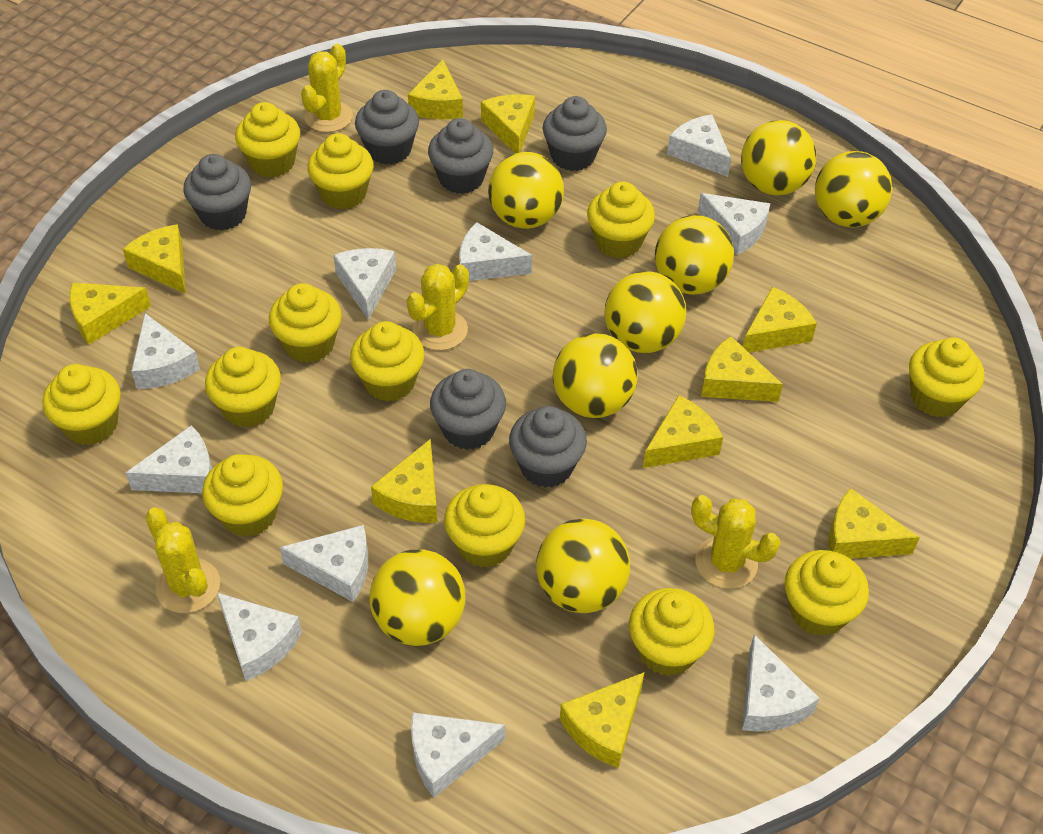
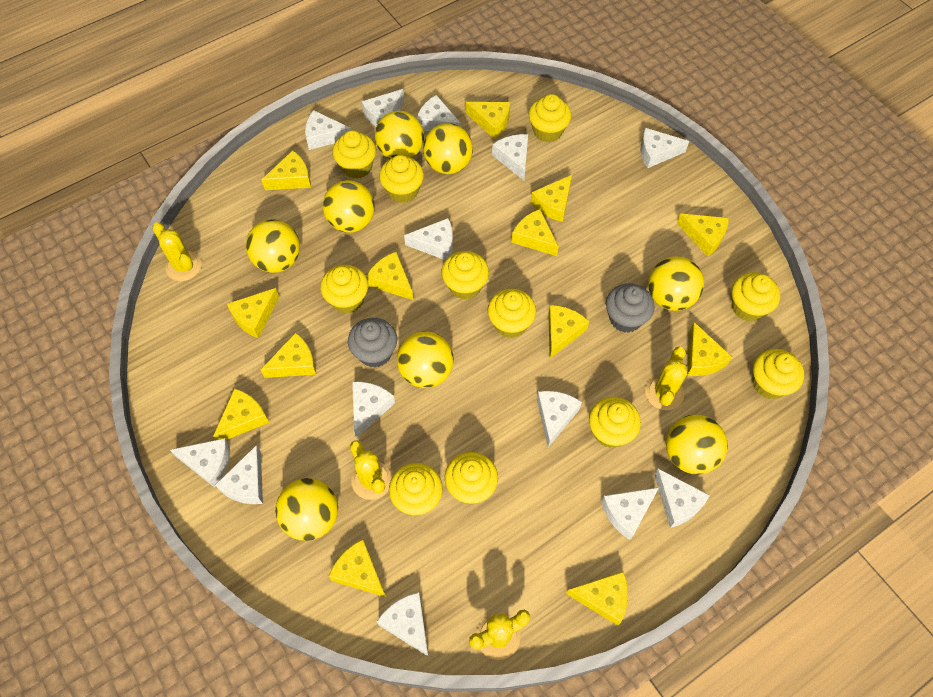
grey cupcake: 6 -> 2
white cheese: 10 -> 13
yellow cheese: 10 -> 13
yellow cupcake: 12 -> 11

